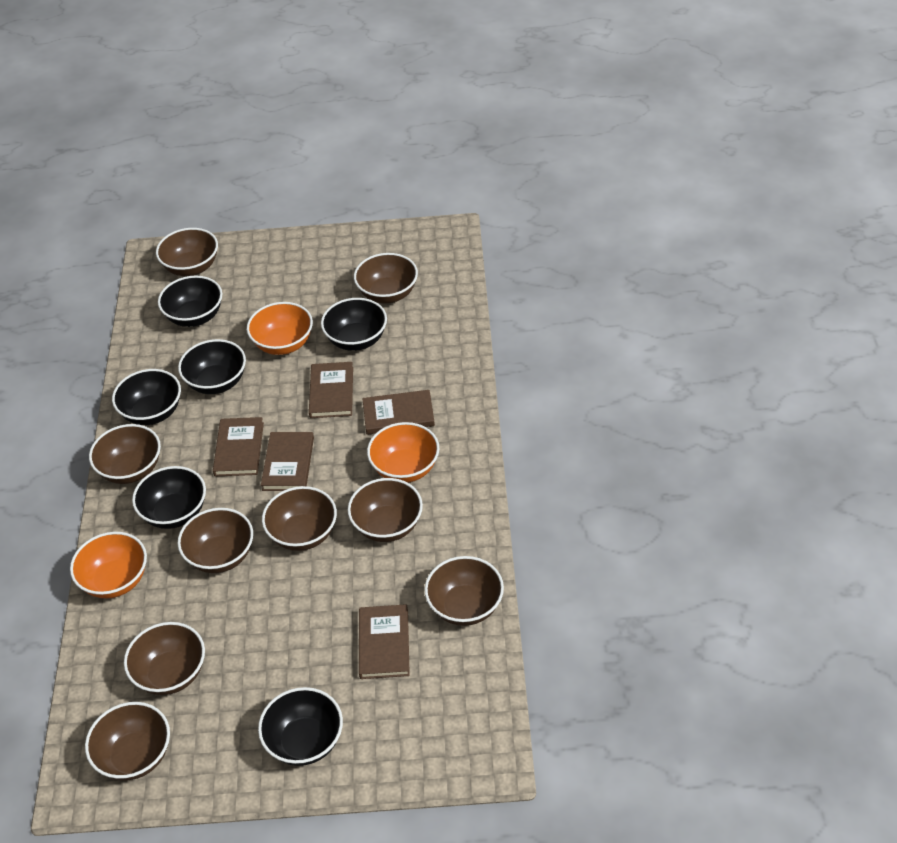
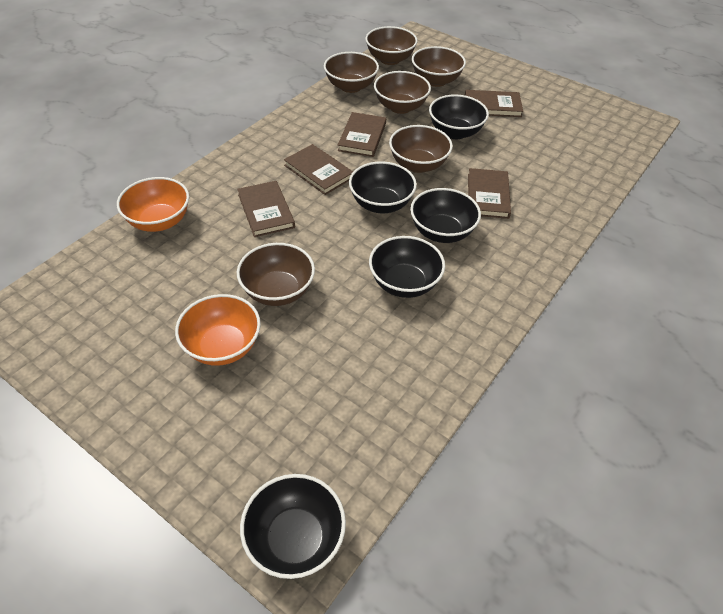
black bowl: 6 -> 5
brown bowl: 9 -> 6
orange bowl: 3 -> 2

